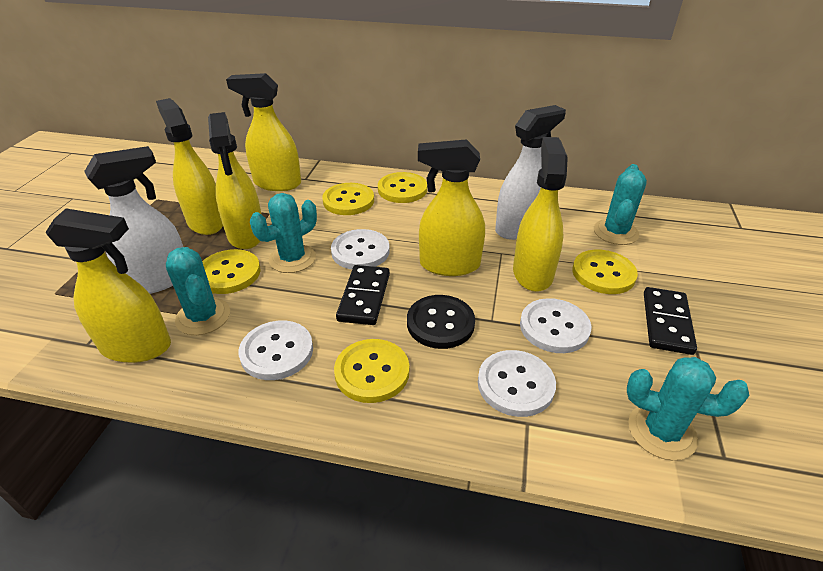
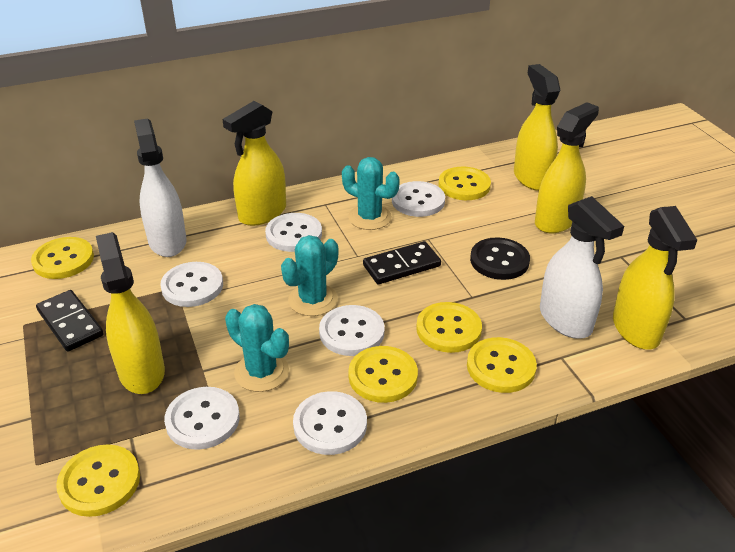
turquoise cactus: 4 -> 3
white button: 4 -> 6
yellow button: 5 -> 6
yellow spray bottle: 6 -> 5

